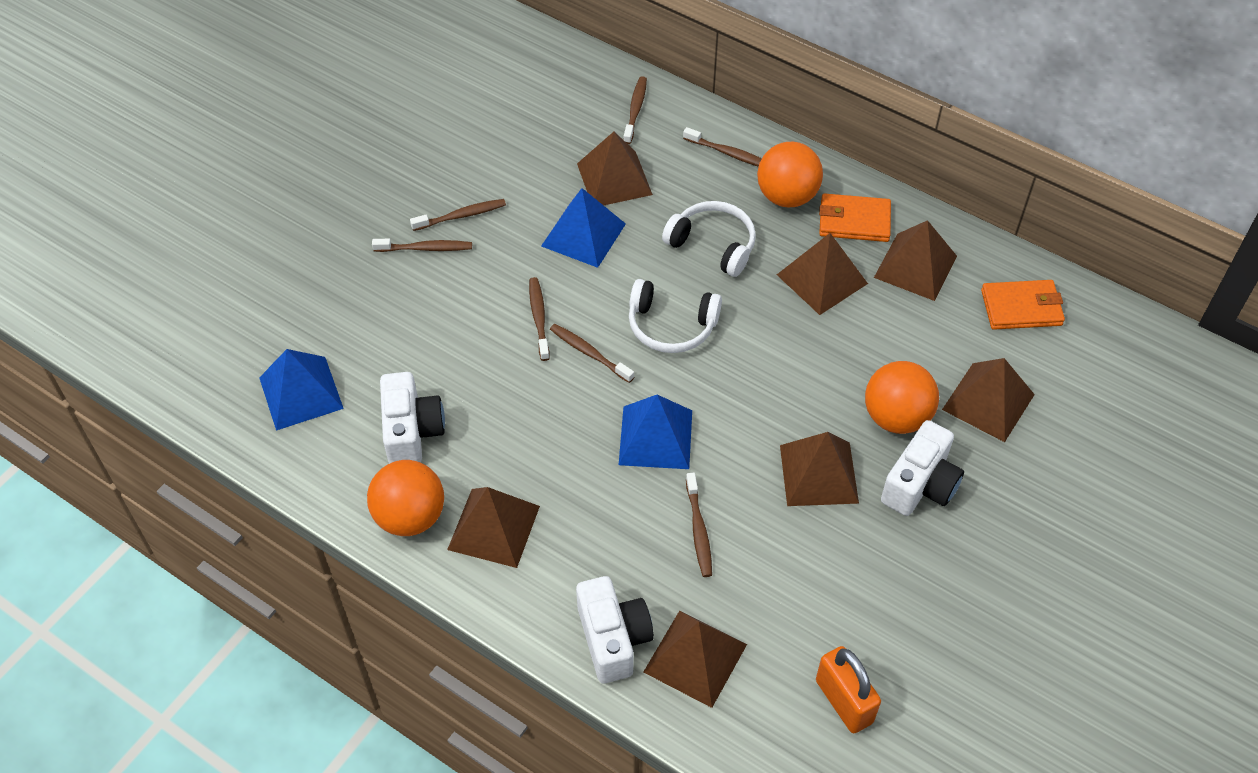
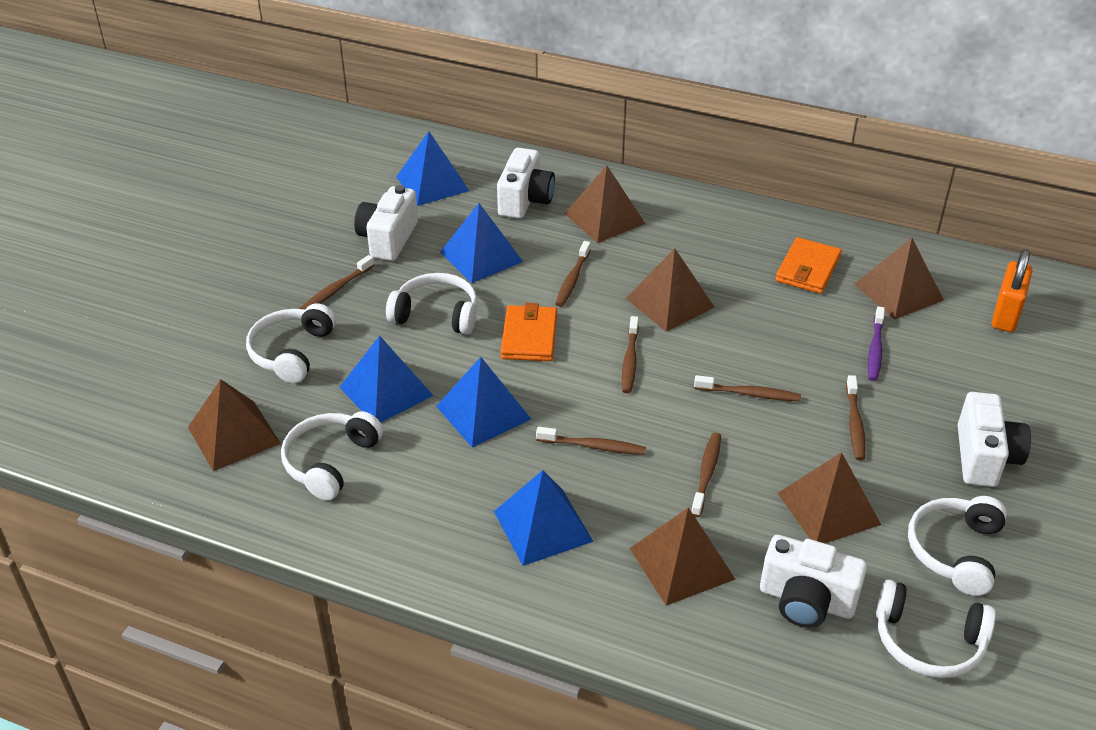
blue pyramid: 3 -> 5
brown pyramid: 7 -> 6
orange ball: 3 -> 0
purple toothbrush: 0 -> 1
white camera: 3 -> 4
white headphones: 2 -> 5

